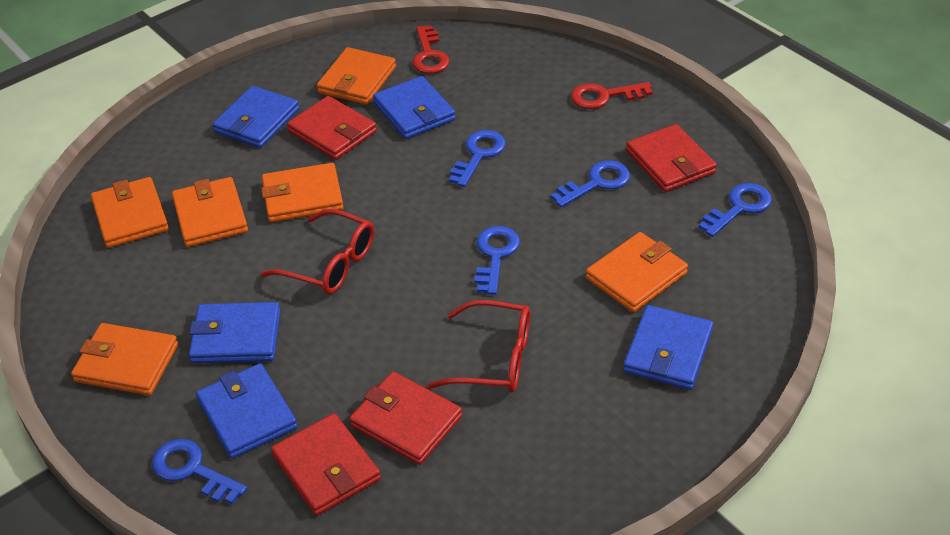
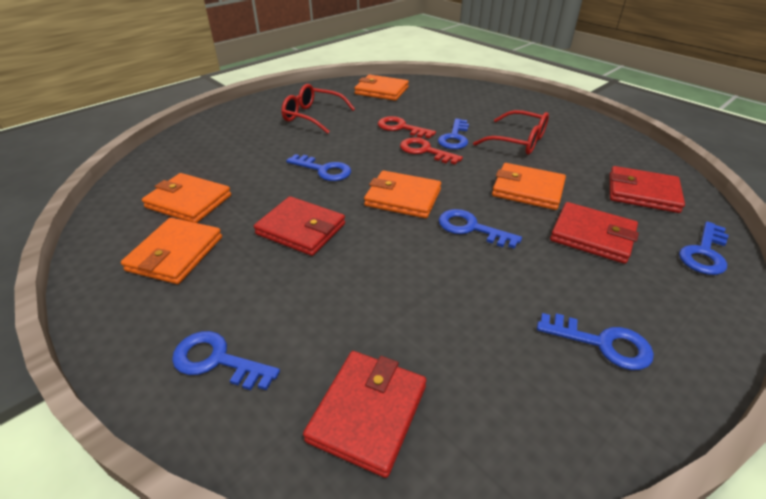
blue key: 5 -> 6
blue wallet: 5 -> 0
orange wallet: 6 -> 5

